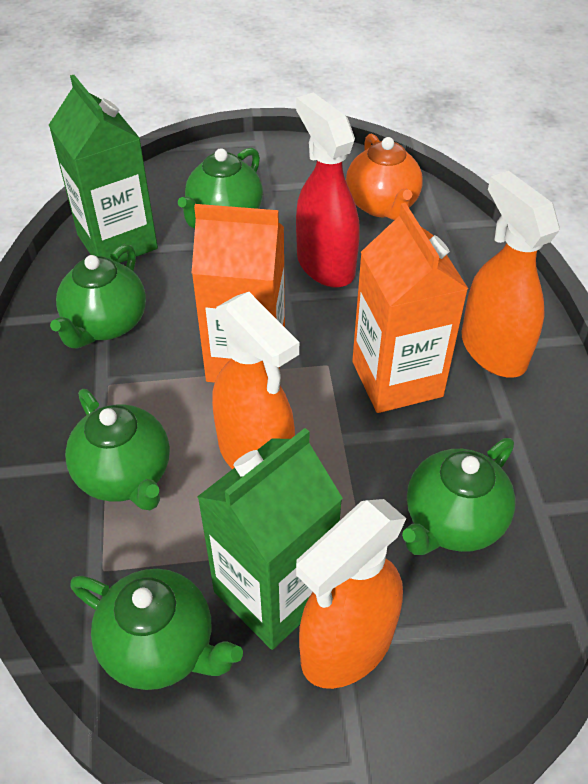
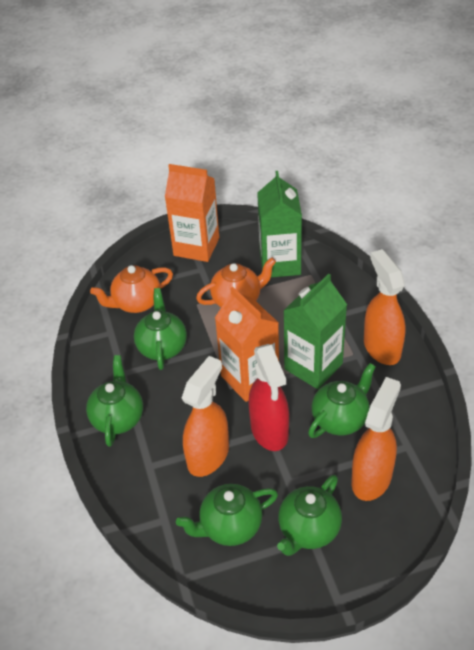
orange teapot: 1 -> 2

